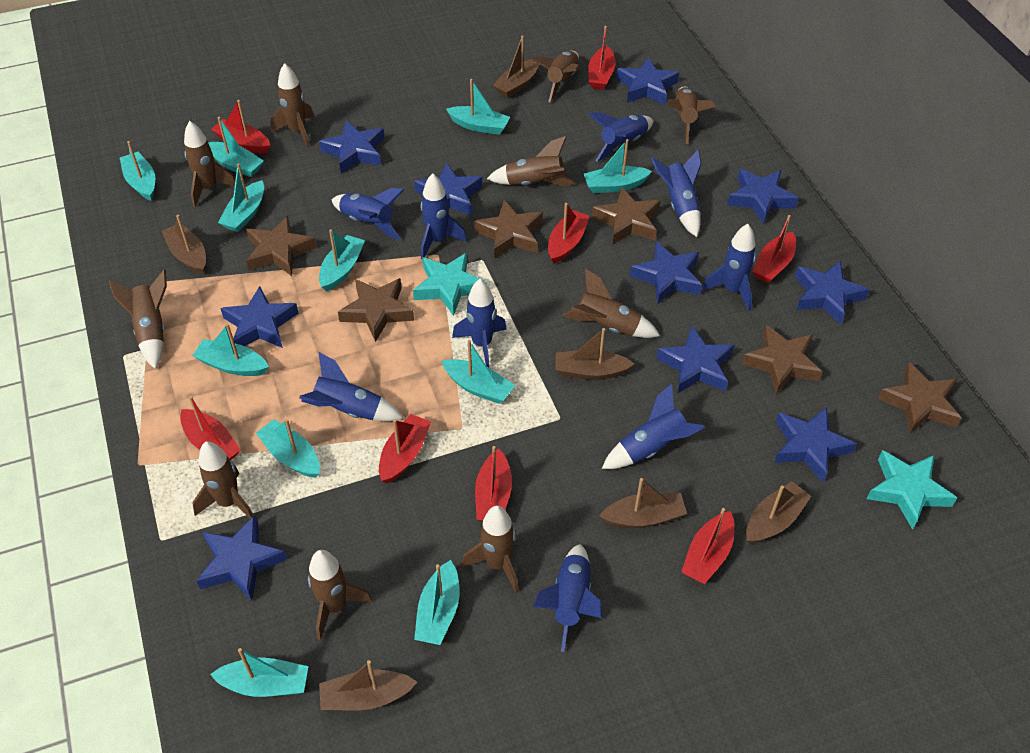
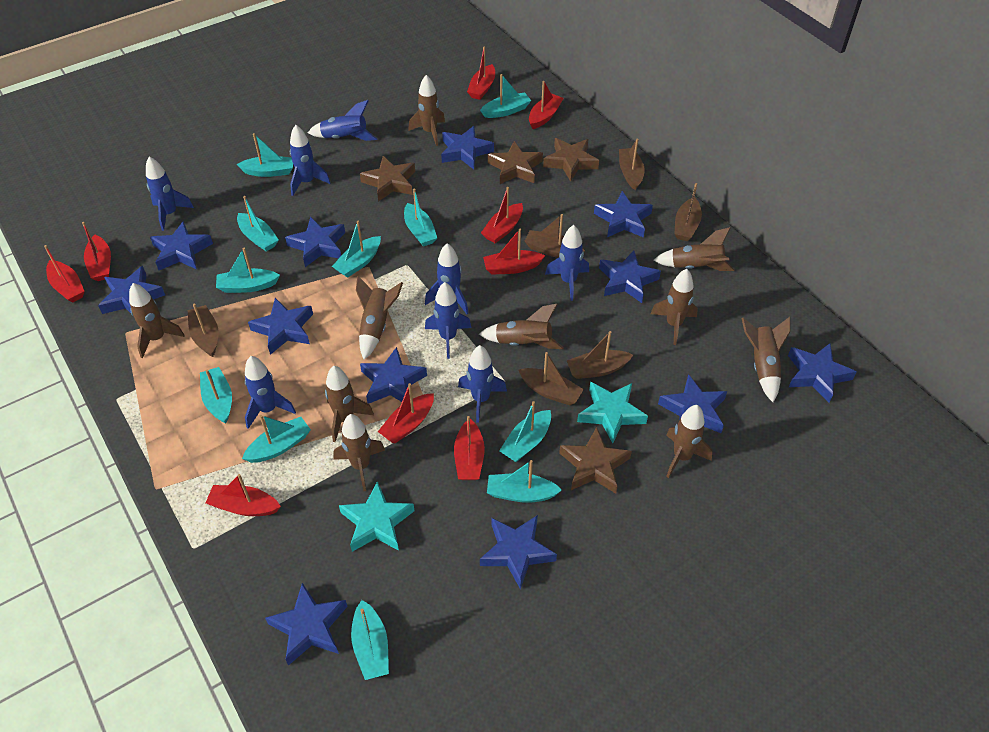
blue rocket: 9 -> 8
blue star: 10 -> 12
brown star: 6 -> 4
red boat: 8 -> 9

